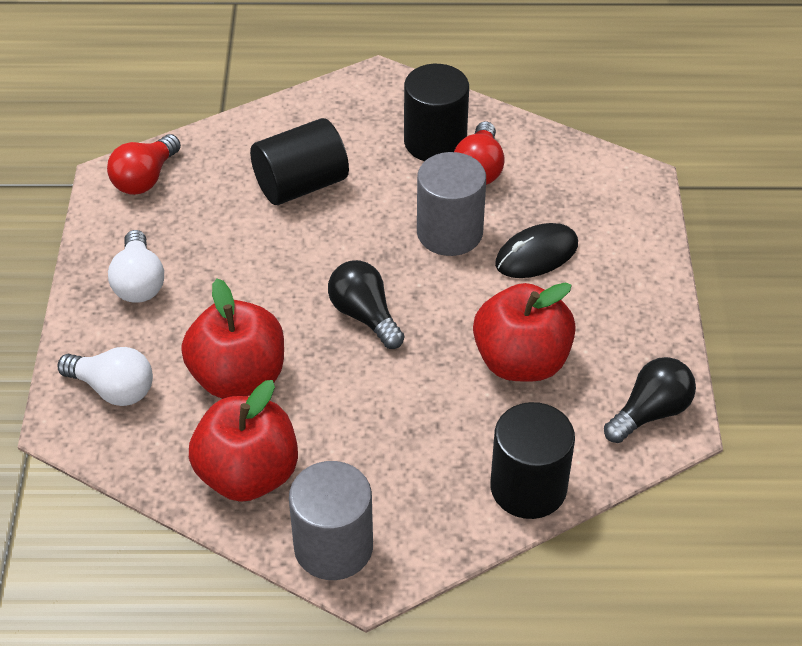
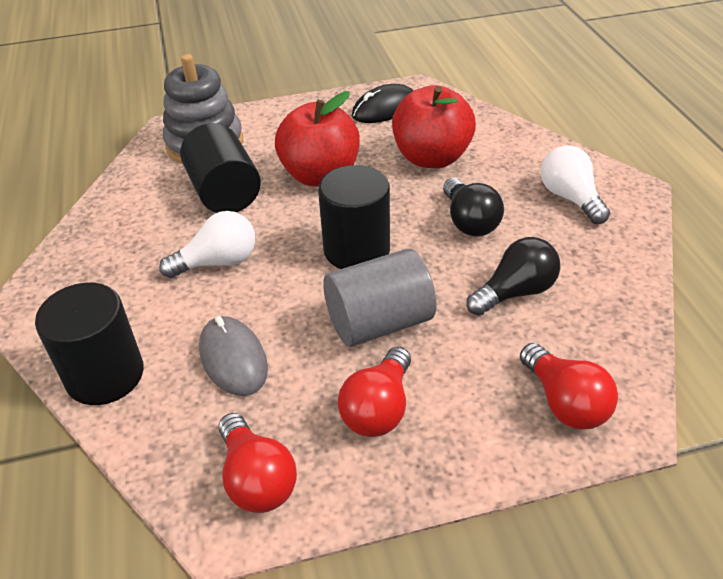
grey cylinder: 2 -> 1
grey mouse: 0 -> 1
grey stacking toy: 0 -> 1
red apple: 3 -> 2
red light bulb: 2 -> 3

